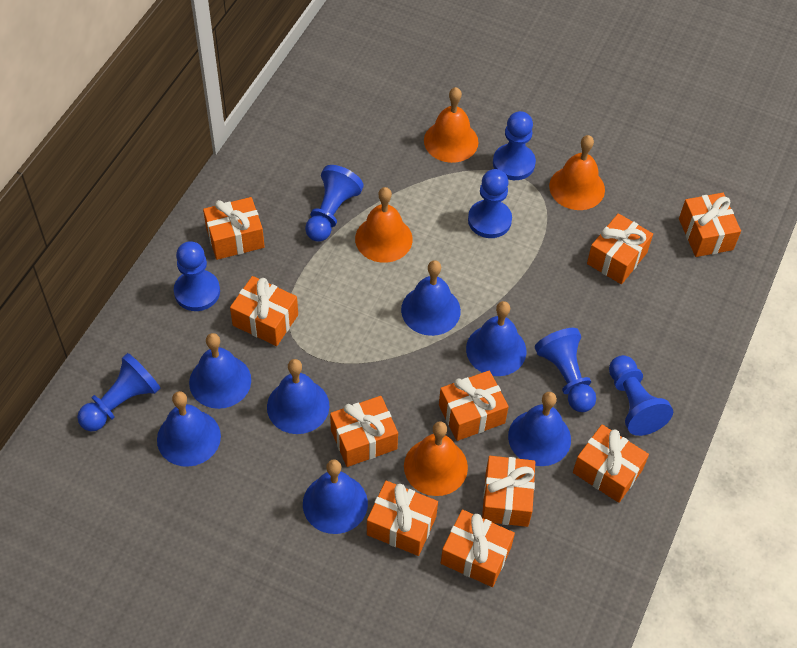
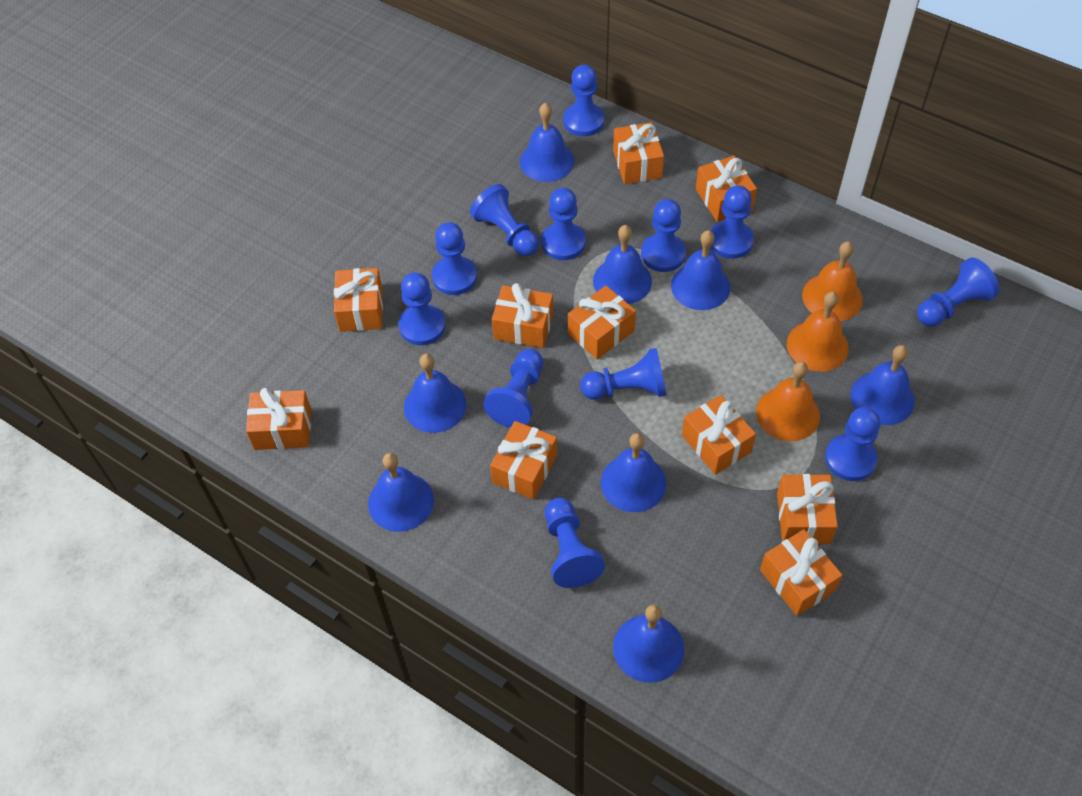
blue bell: 7 -> 8
blue pawn: 7 -> 12
orange bell: 4 -> 3

